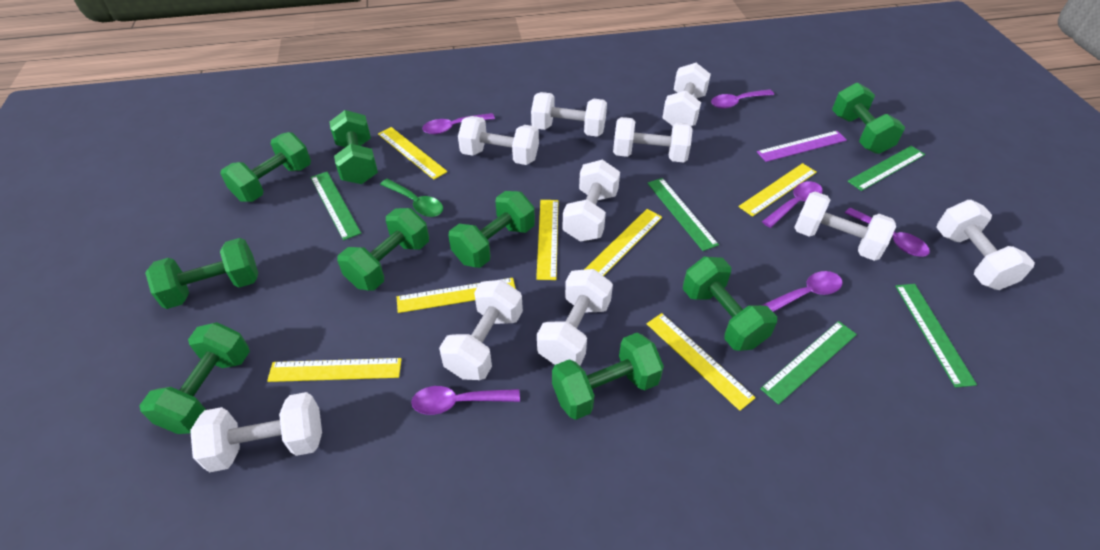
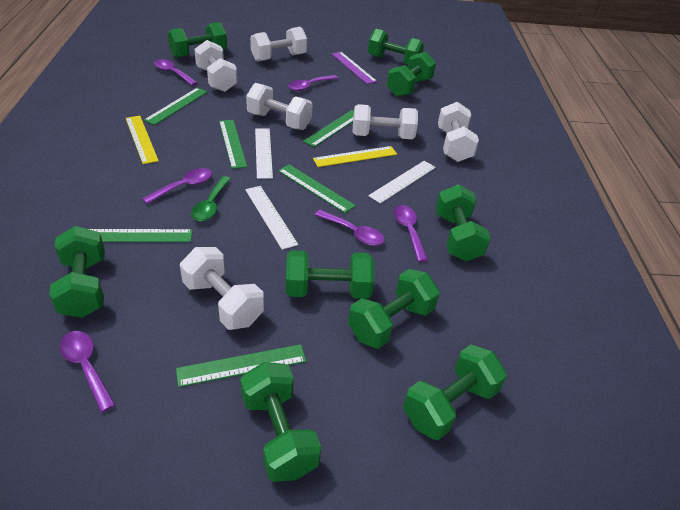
green ruler: 5 -> 6
white dumbbell: 10 -> 6
white ruler: 0 -> 3
yellow ruler: 7 -> 2

